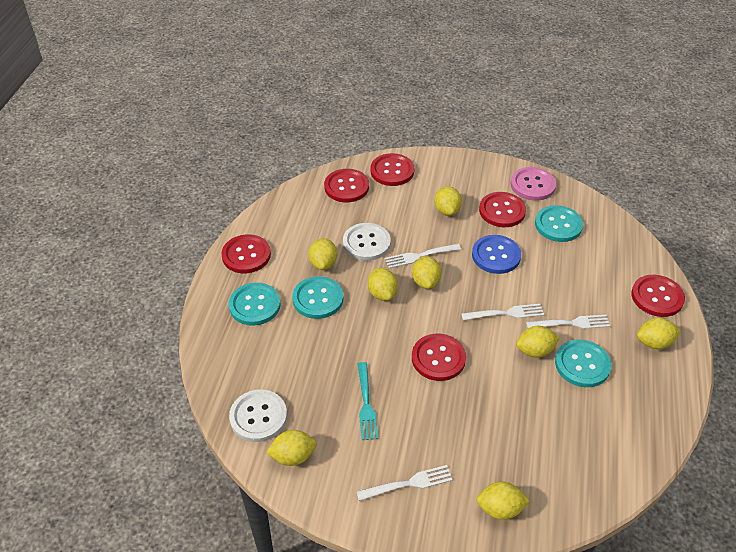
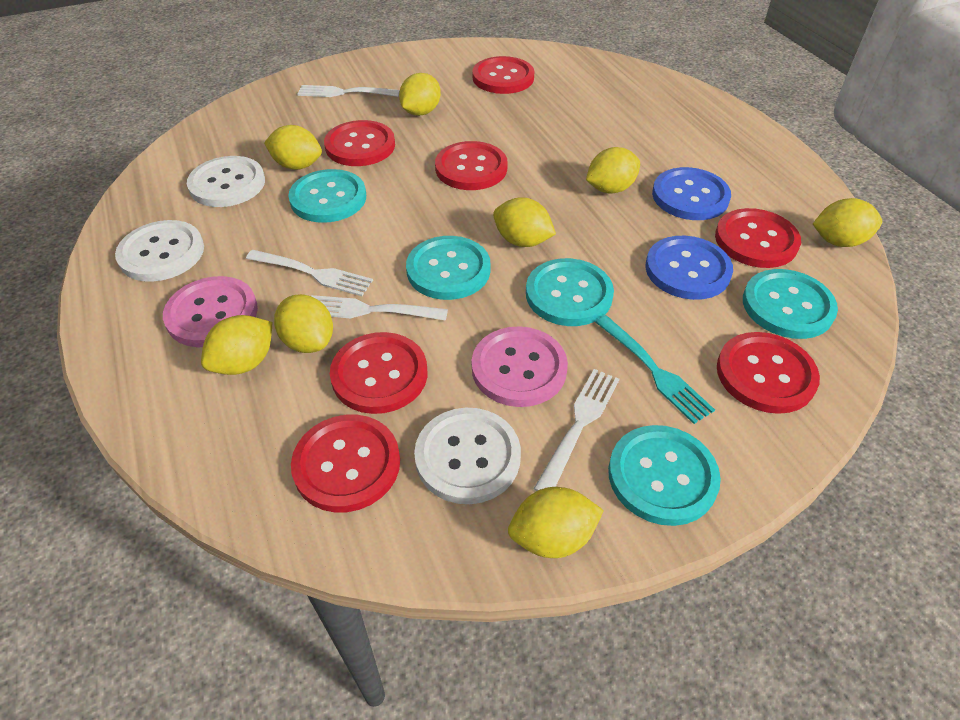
blue button: 1 -> 2
pink button: 1 -> 2
red button: 6 -> 7
turquoise button: 4 -> 5
white button: 2 -> 3

